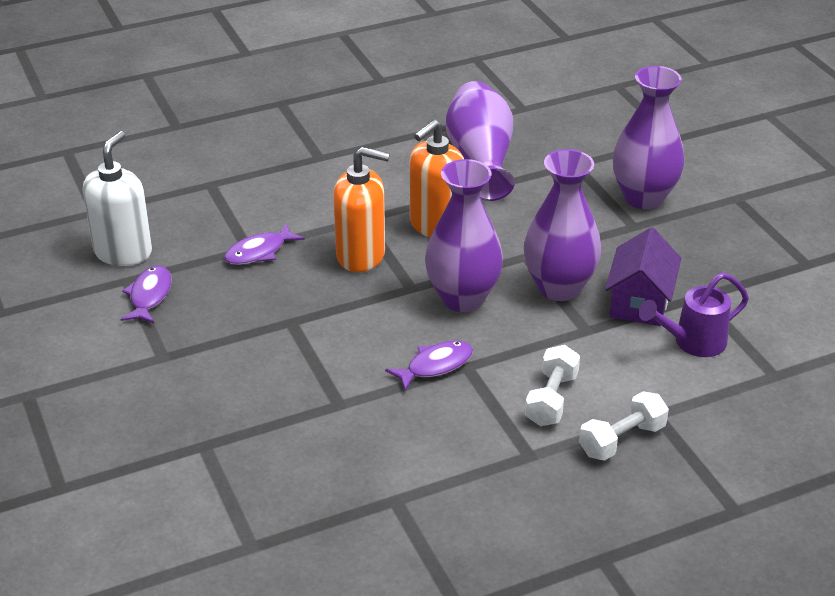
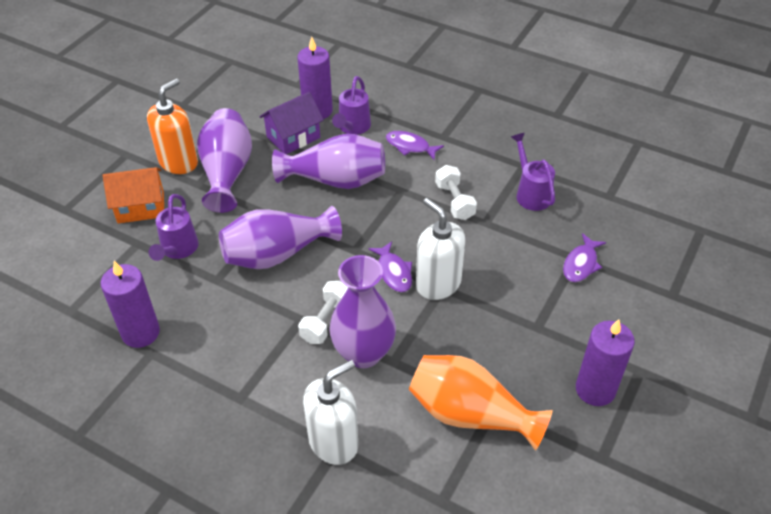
orange house: 0 -> 1
orange soap dispenser: 2 -> 1
orange vase: 0 -> 1
purple candle: 0 -> 3
purple watering can: 1 -> 3
white soap dispenser: 1 -> 2

